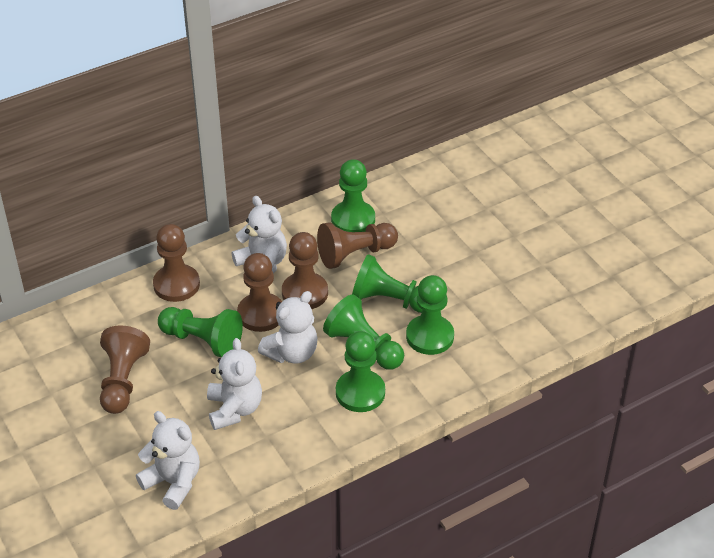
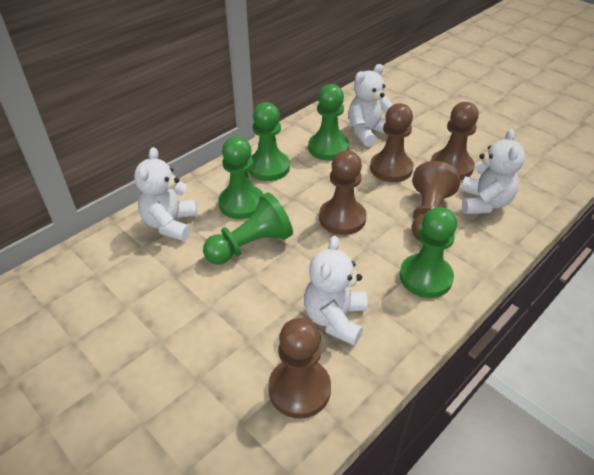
green pawn: 6 -> 5

